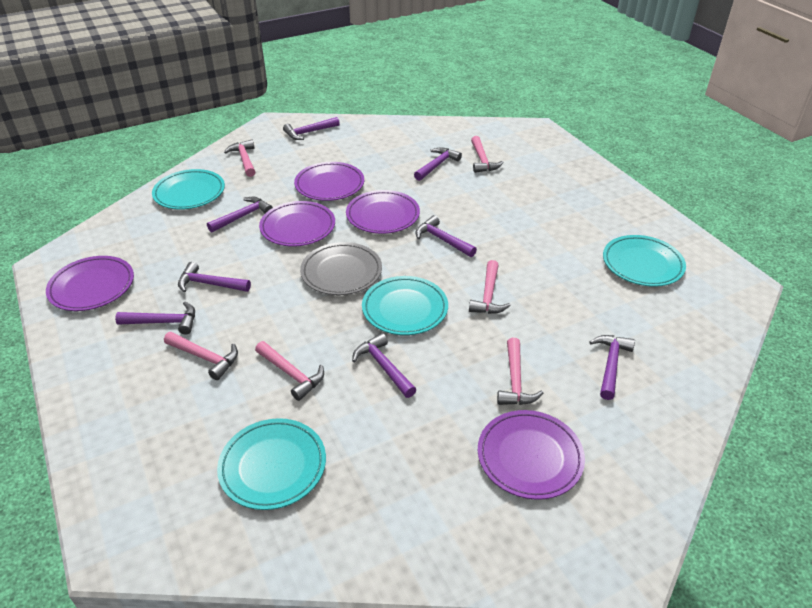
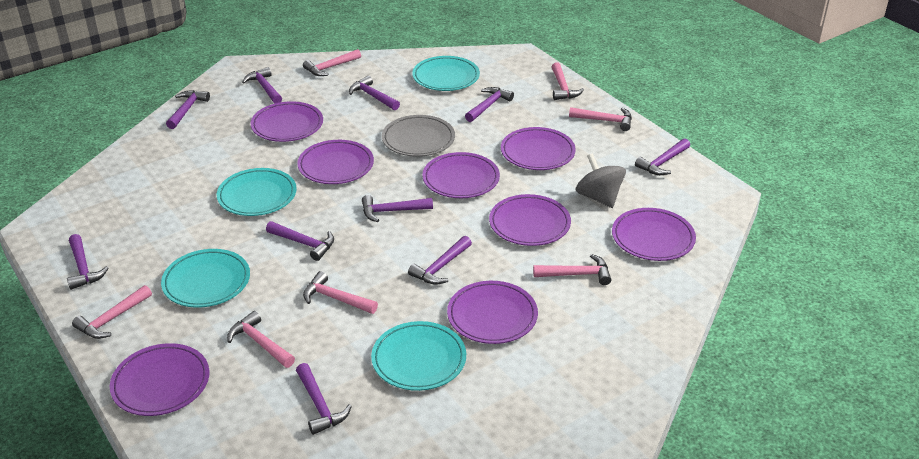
grey spinning top: 0 -> 1
pink hammer: 6 -> 7
purple hammer: 8 -> 10
purple plate: 5 -> 8

